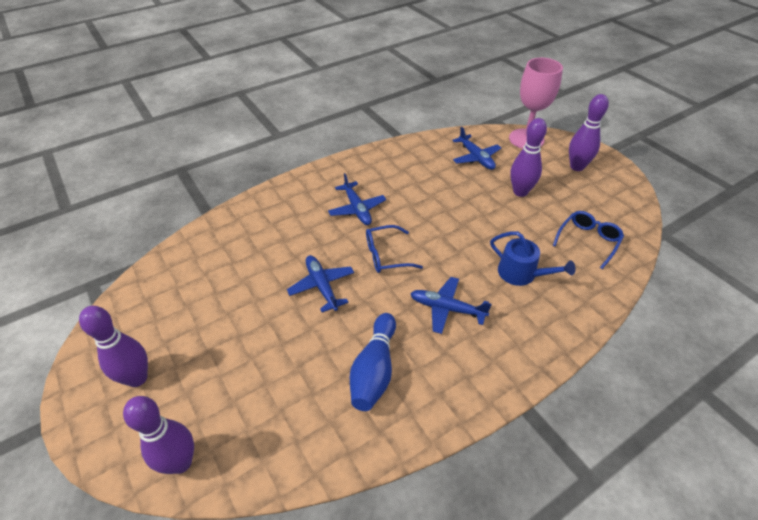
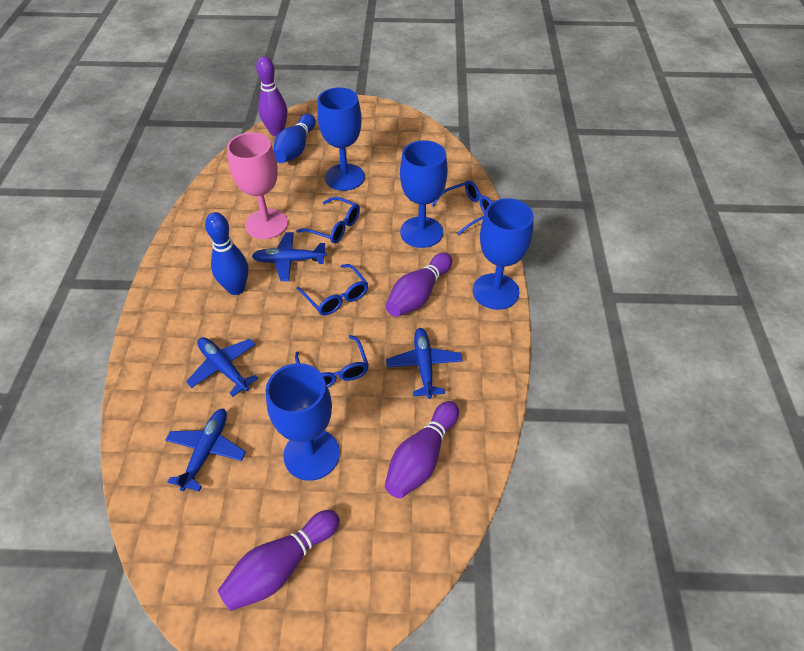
blue bowling pin: 1 -> 2
blue glasses: 2 -> 4
blue goblet: 0 -> 4
blue watering can: 1 -> 0

